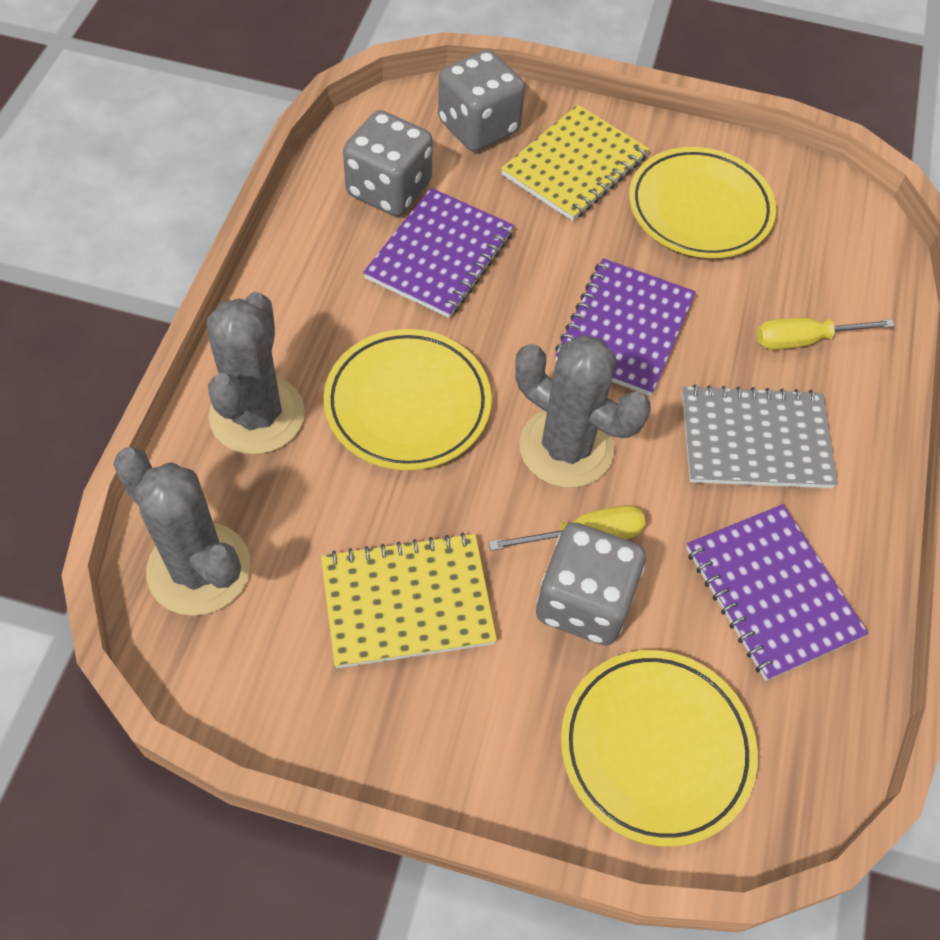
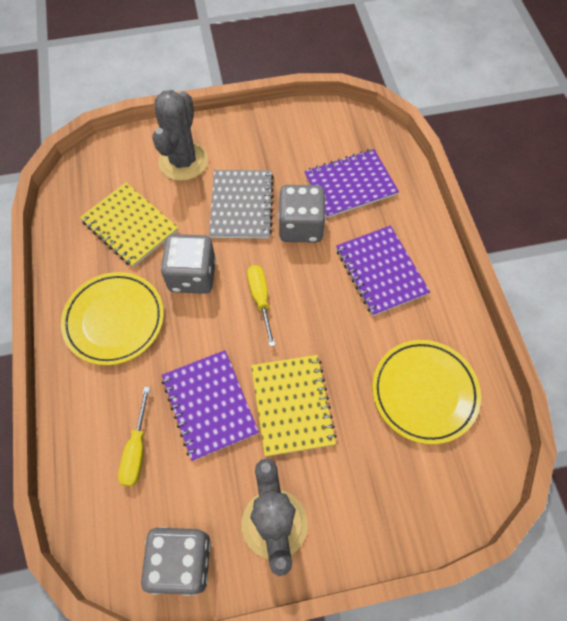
grey cactus: 3 -> 2
yellow plate: 3 -> 2

